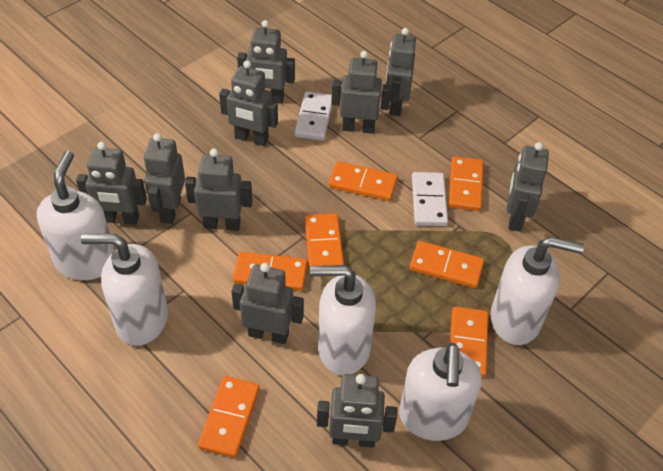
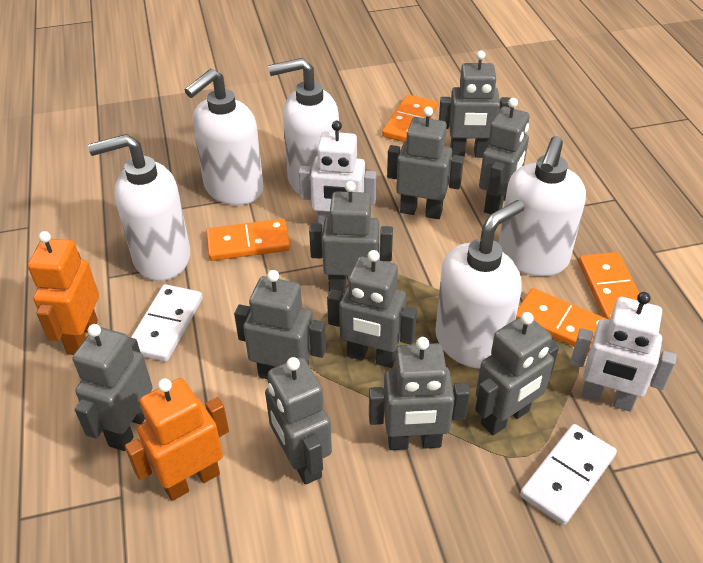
orange domino: 7 -> 4
orange robot: 0 -> 2
white robot: 0 -> 2

